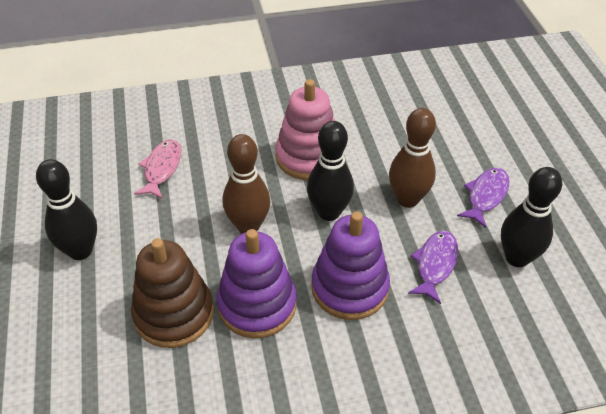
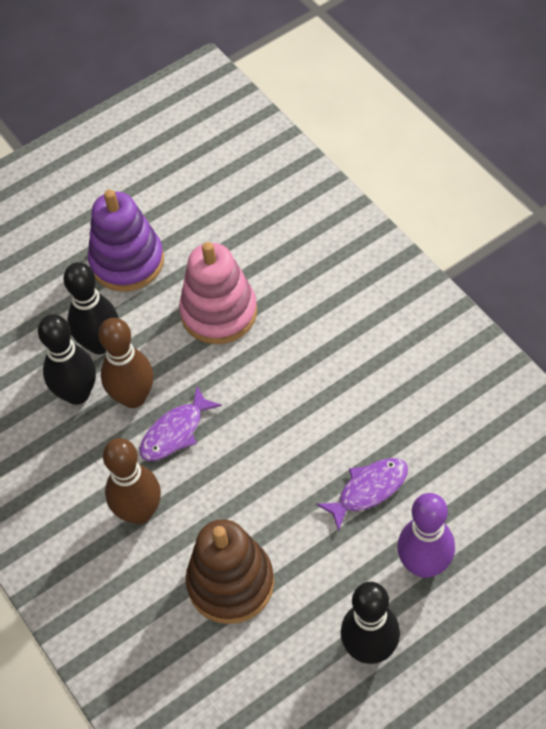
pink fish: 1 -> 0
purple bowling pin: 0 -> 1
purple stacking toy: 2 -> 1

